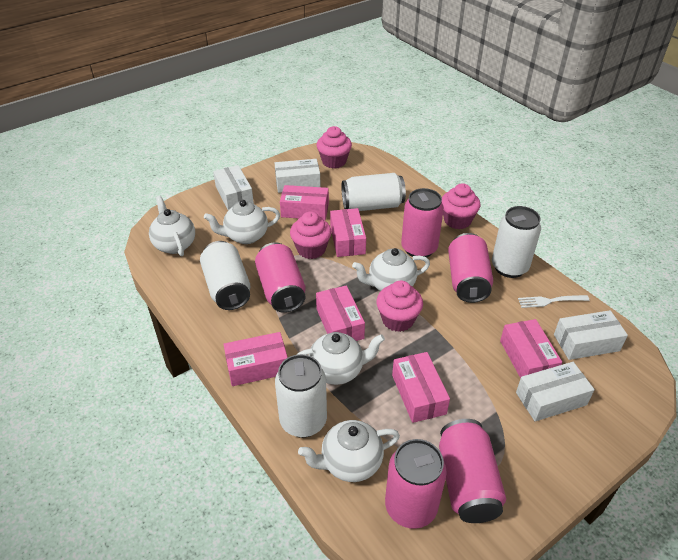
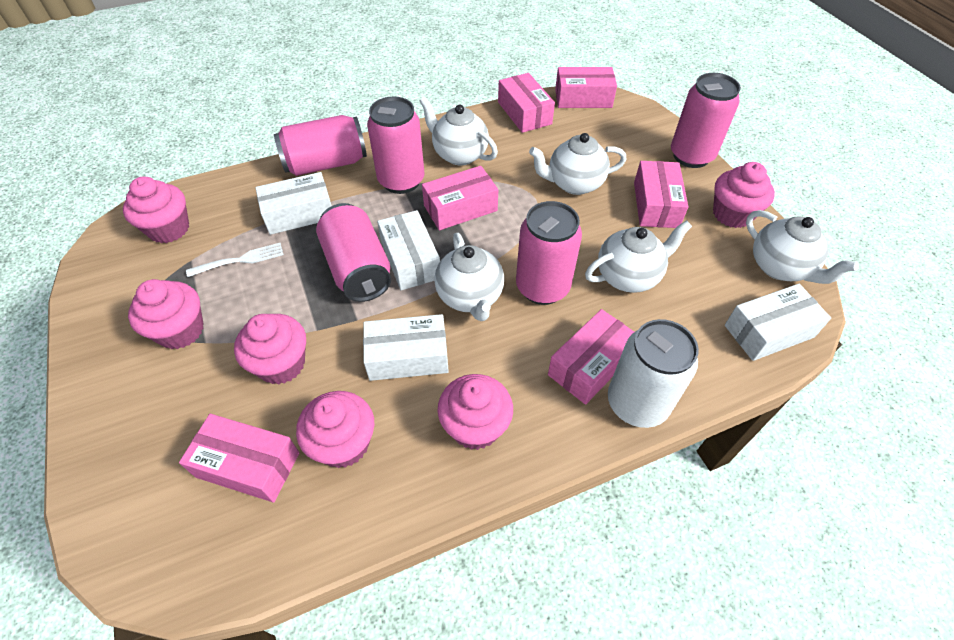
pink cupcake: 4 -> 6
white can: 4 -> 1

